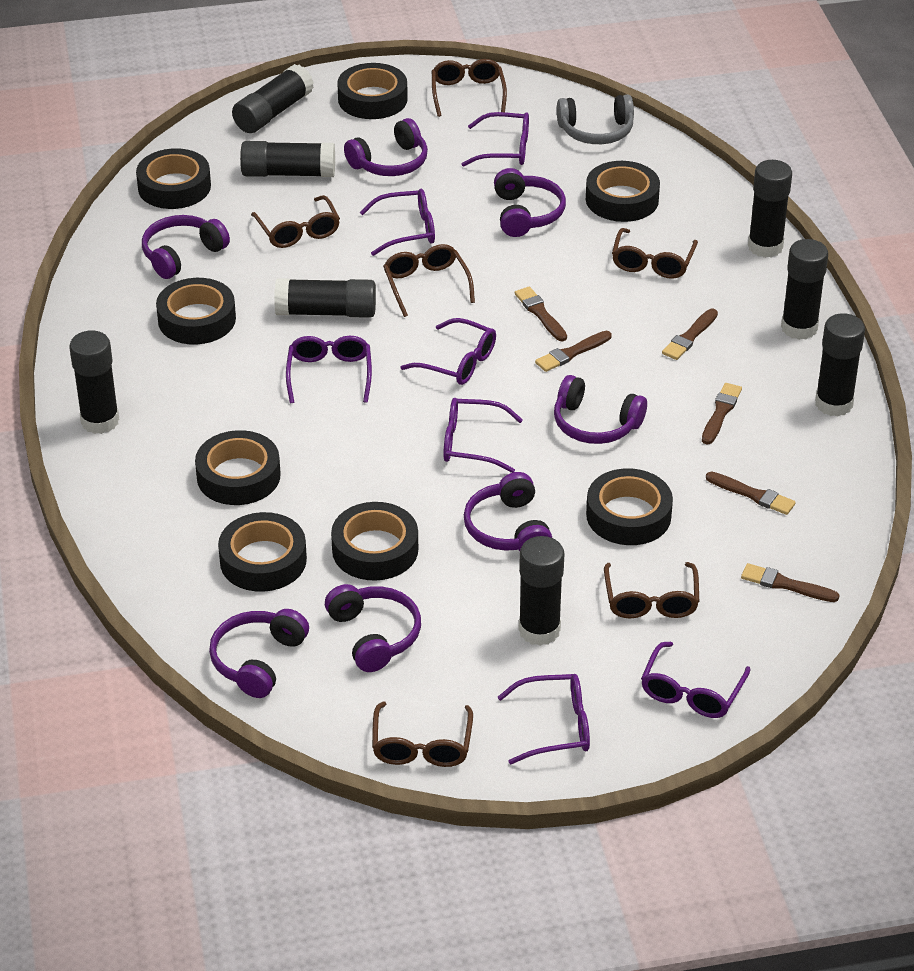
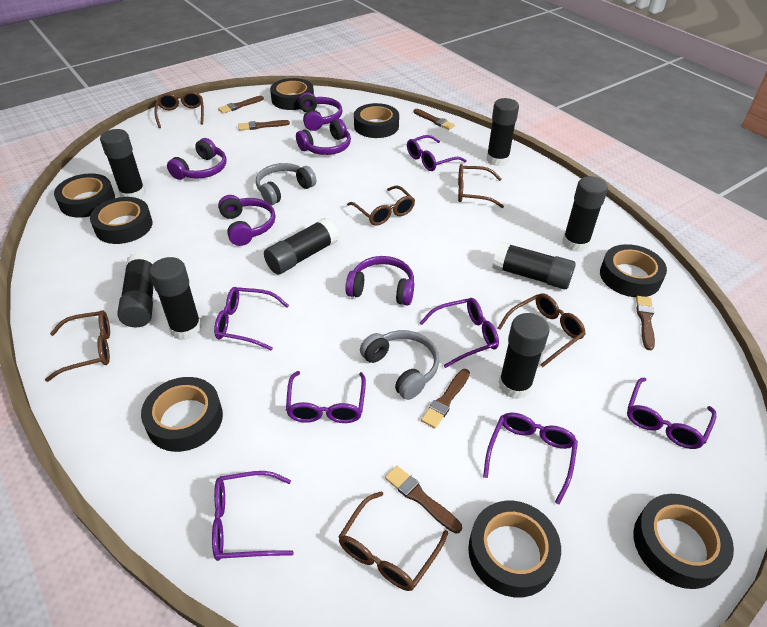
grey headphones: 1 -> 2
purple headphones: 7 -> 5

